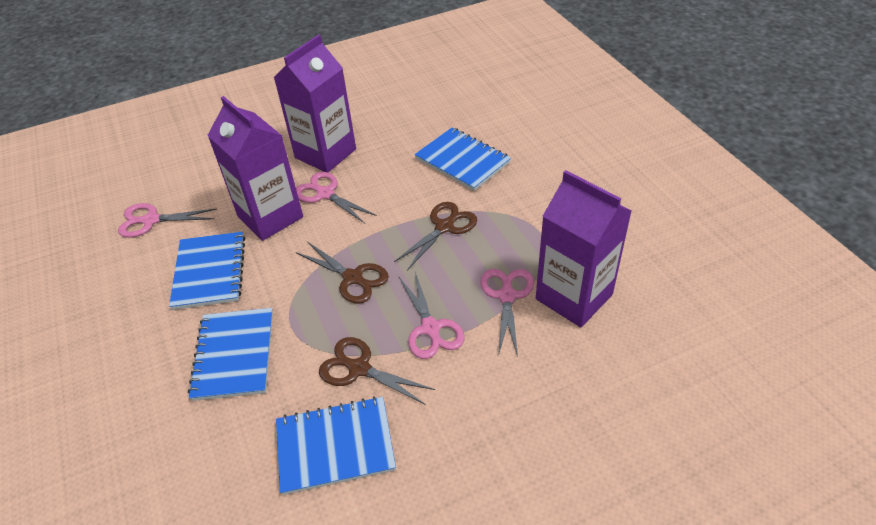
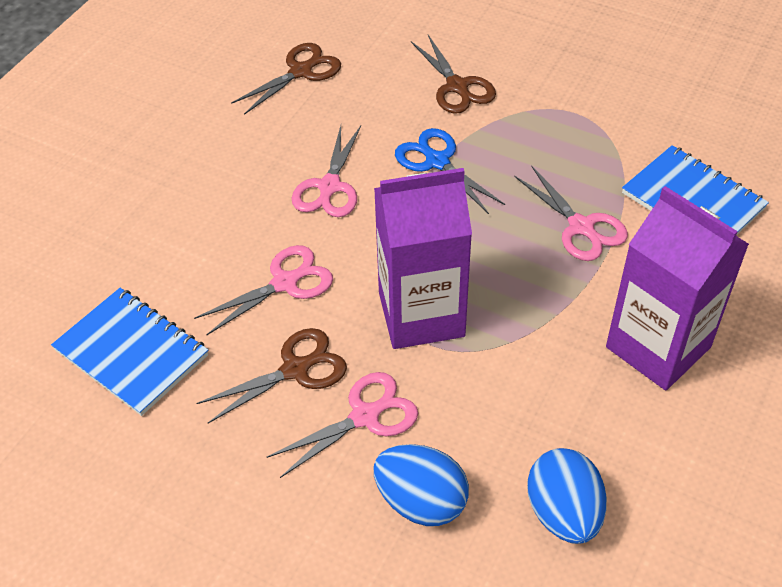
blue egg: 0 -> 2
blue notebook: 4 -> 2
blue scissors: 0 -> 1
purple carton: 3 -> 2

